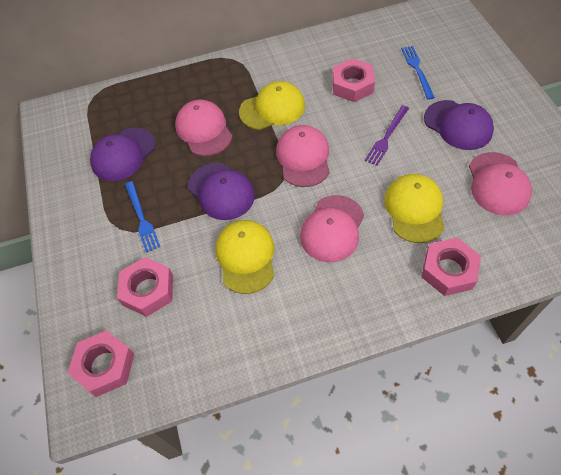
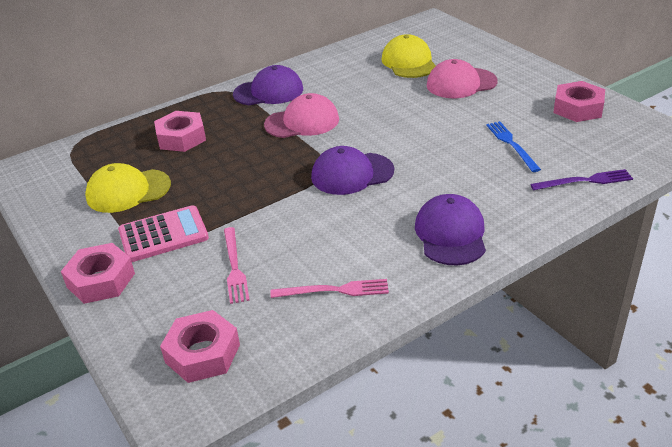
blue fork: 2 -> 1
pink calculator: 0 -> 1
pink cap: 4 -> 2
pink fork: 0 -> 2
yellow cap: 3 -> 2

